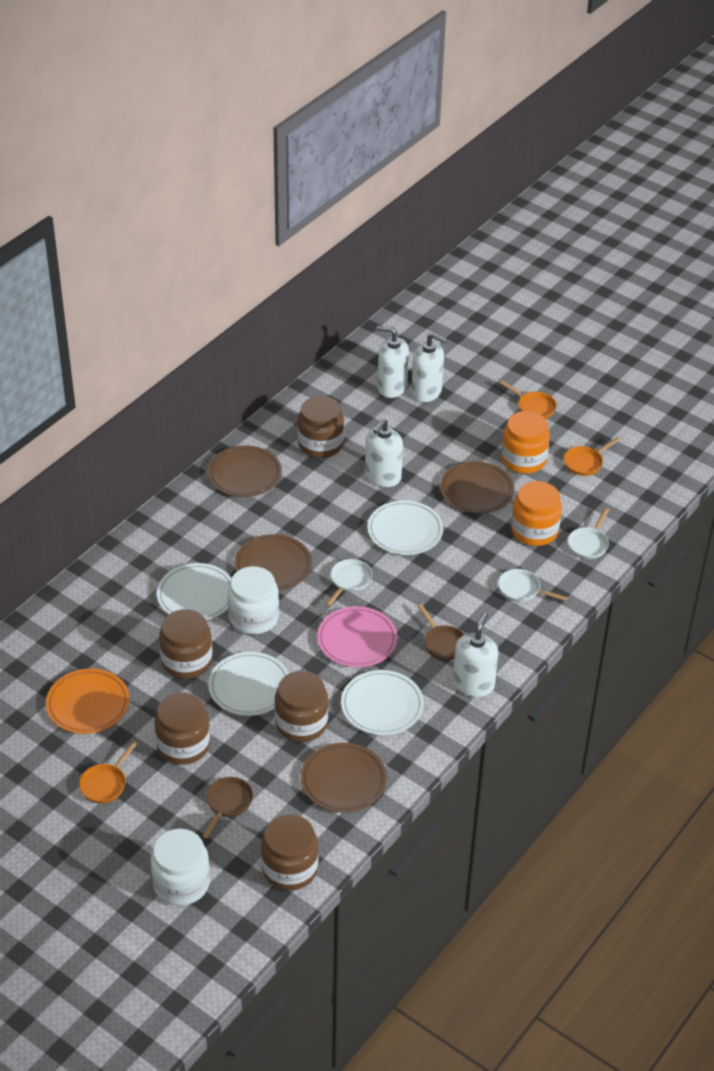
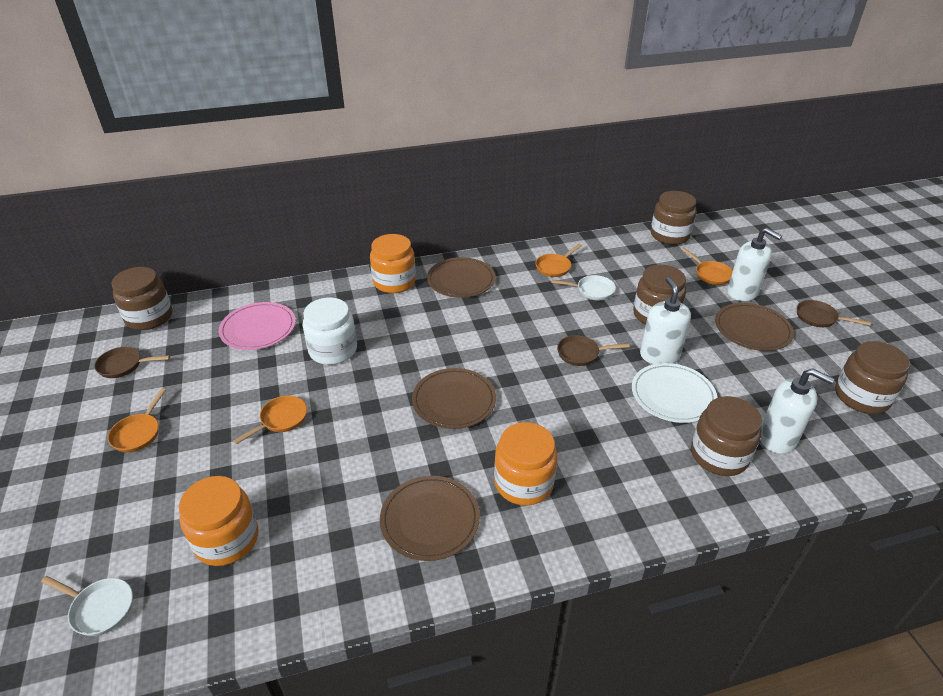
brown pan: 2 -> 3
orange jar: 2 -> 3
orange pan: 3 -> 4
orange plate: 1 -> 0
white jar: 2 -> 1
white pan: 3 -> 2
white plate: 4 -> 1
white soap dispenser: 4 -> 3

